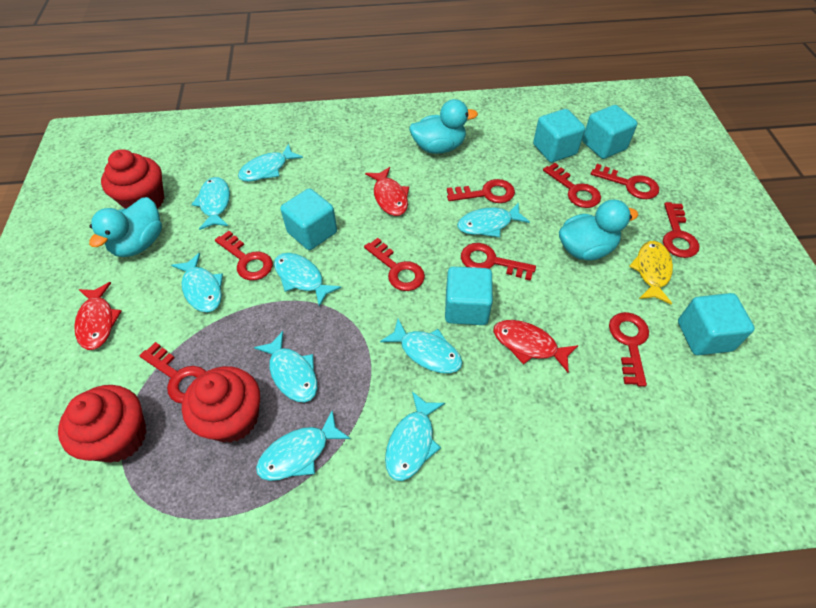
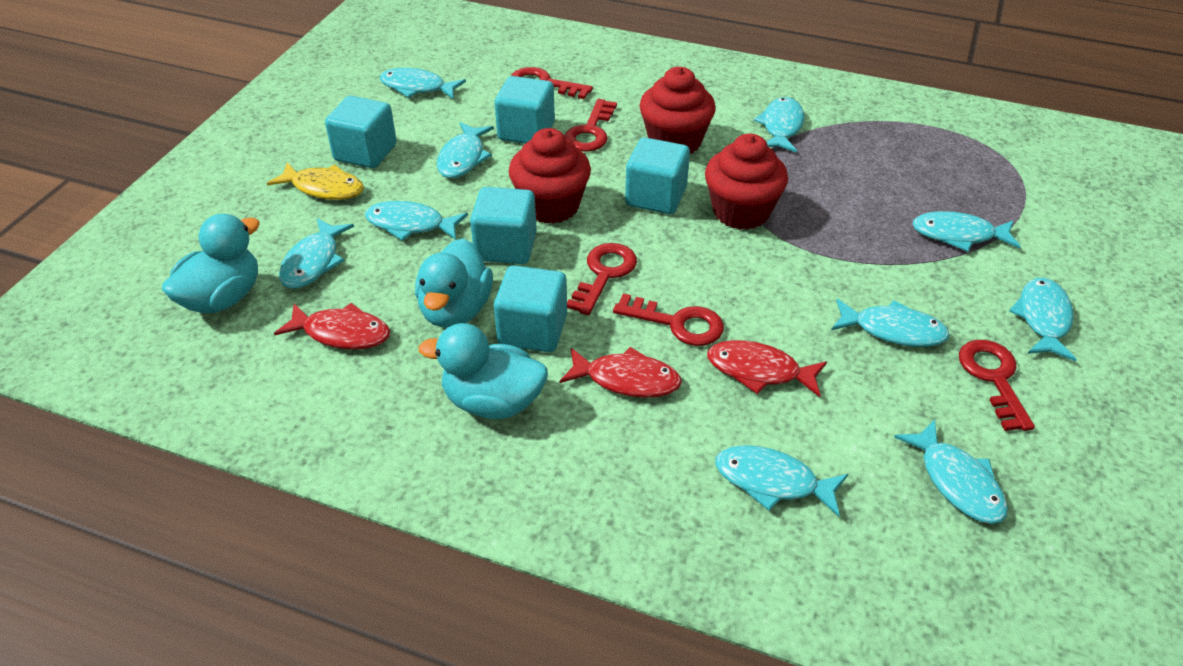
red key: 9 -> 5
turquoise fish: 9 -> 10

